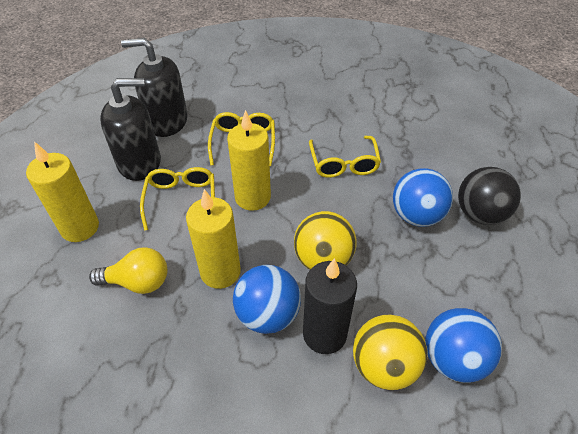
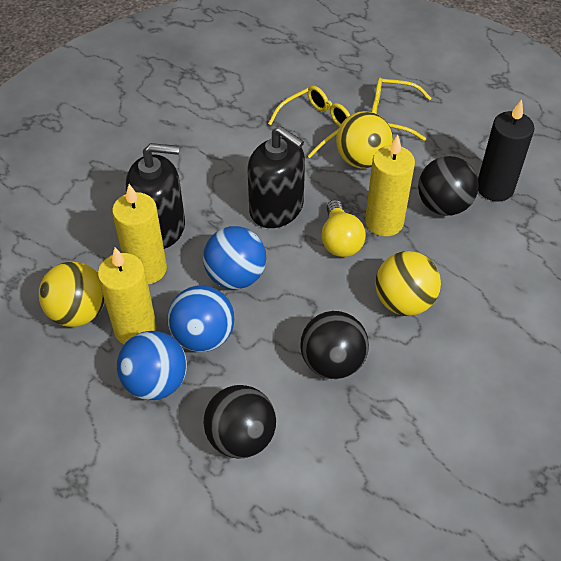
black ball: 1 -> 3
yellow ball: 2 -> 3
yellow glasses: 3 -> 2

